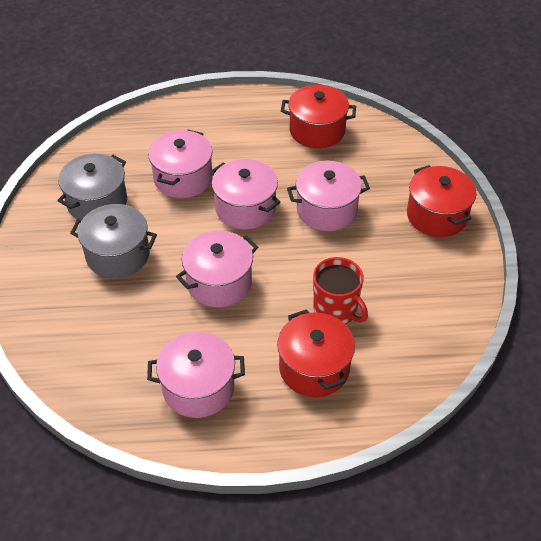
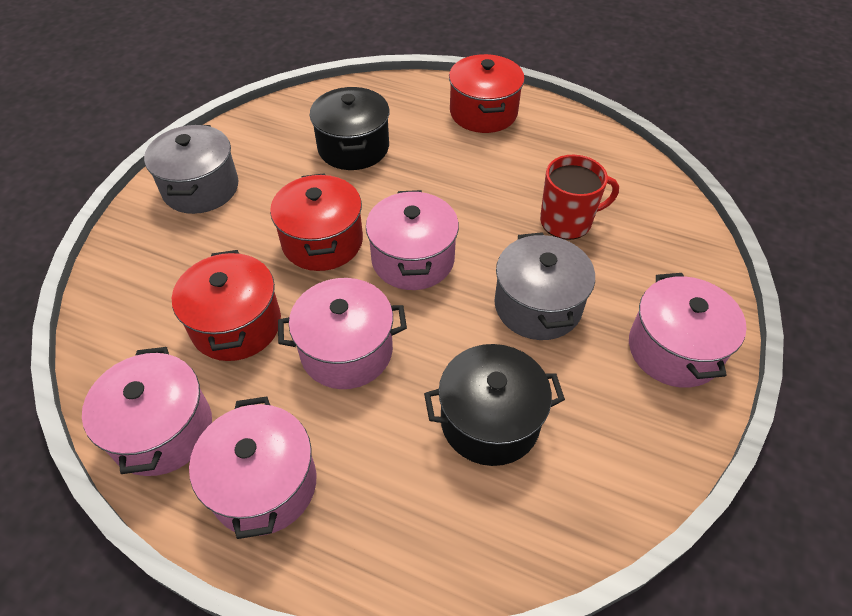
black pot: 0 -> 2

